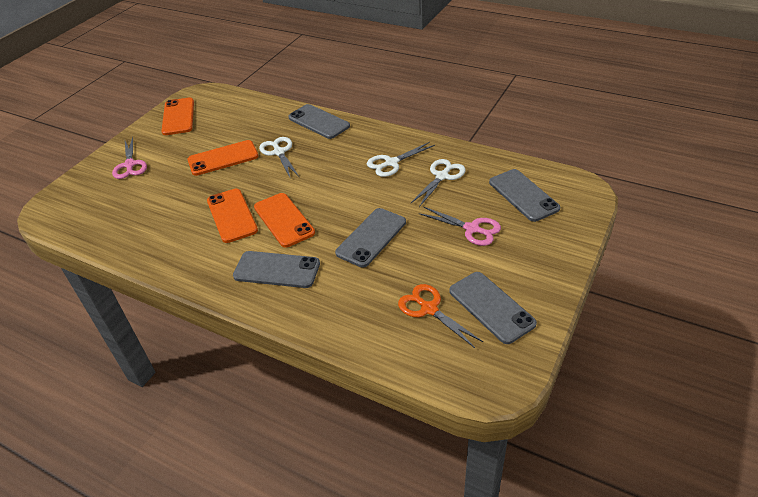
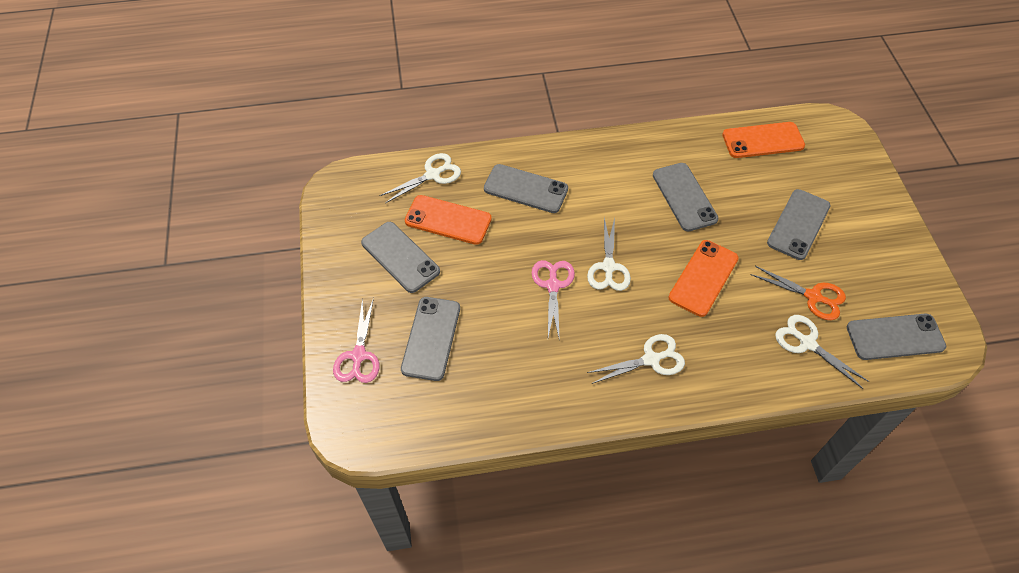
grey phone: 5 -> 6
orange phone: 4 -> 3
white scissors: 3 -> 4

